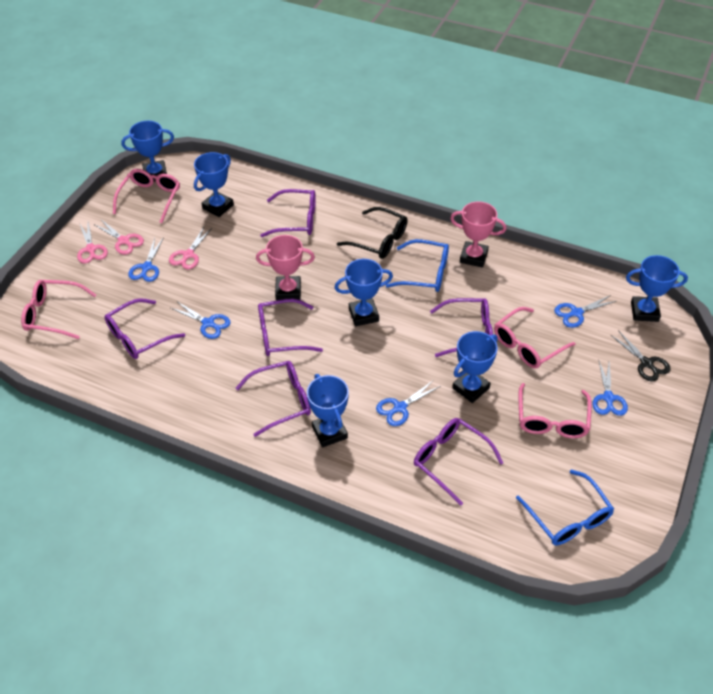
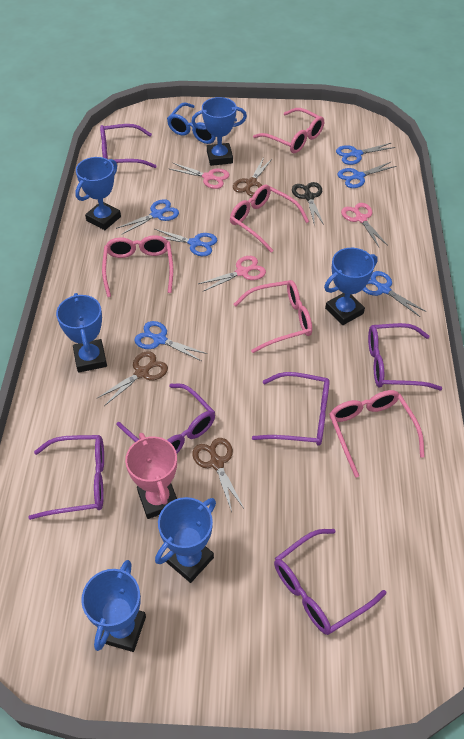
black glasses: 1 -> 0
blue glasses: 2 -> 1
blue scissors: 5 -> 6
brown scissors: 0 -> 3
pink glasses: 4 -> 5
pink trophy: 2 -> 1

